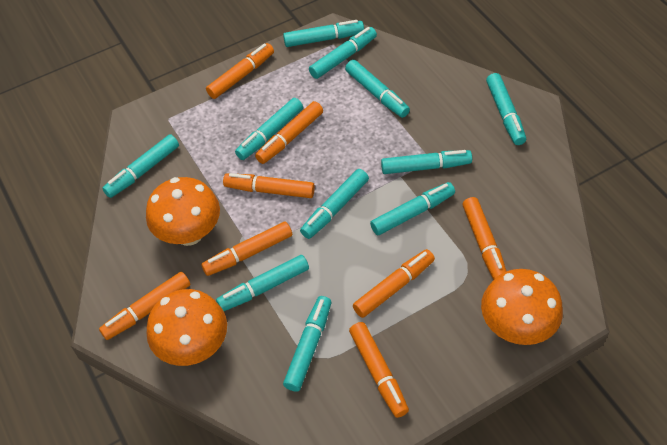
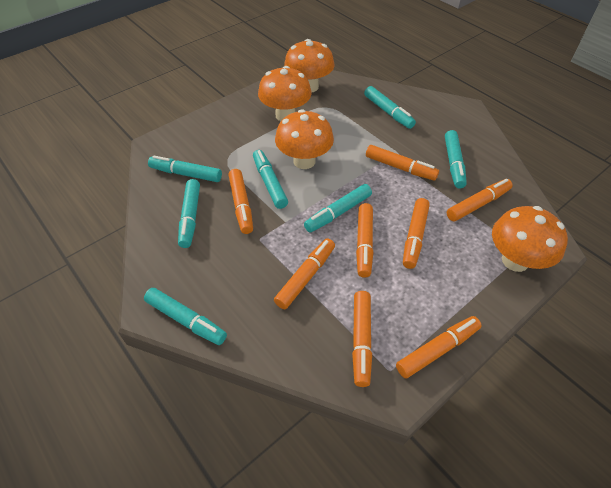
orange mushroom: 3 -> 4
turquoise marker: 11 -> 7

